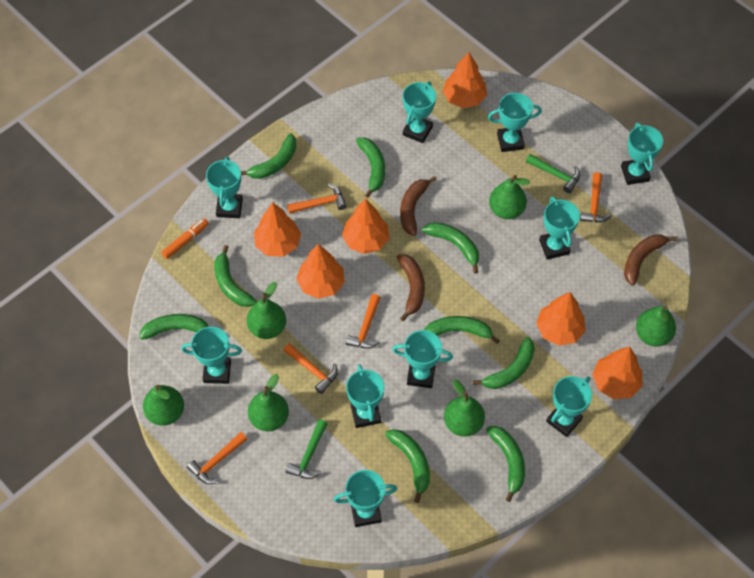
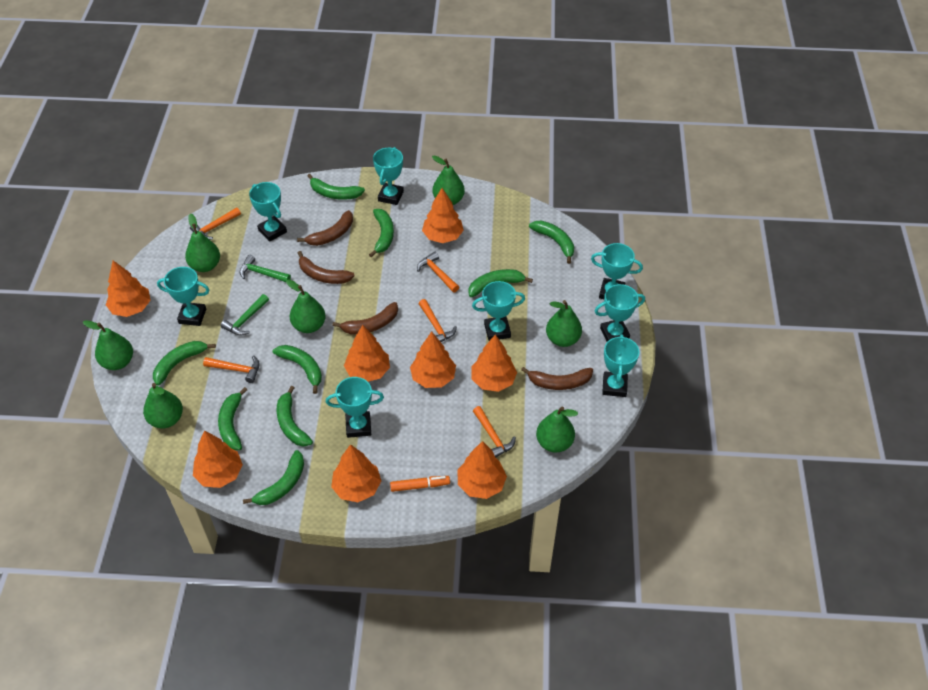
brown banana: 3 -> 4
green pear: 6 -> 7
orange tree: 6 -> 8
turquoise trophy: 10 -> 8

